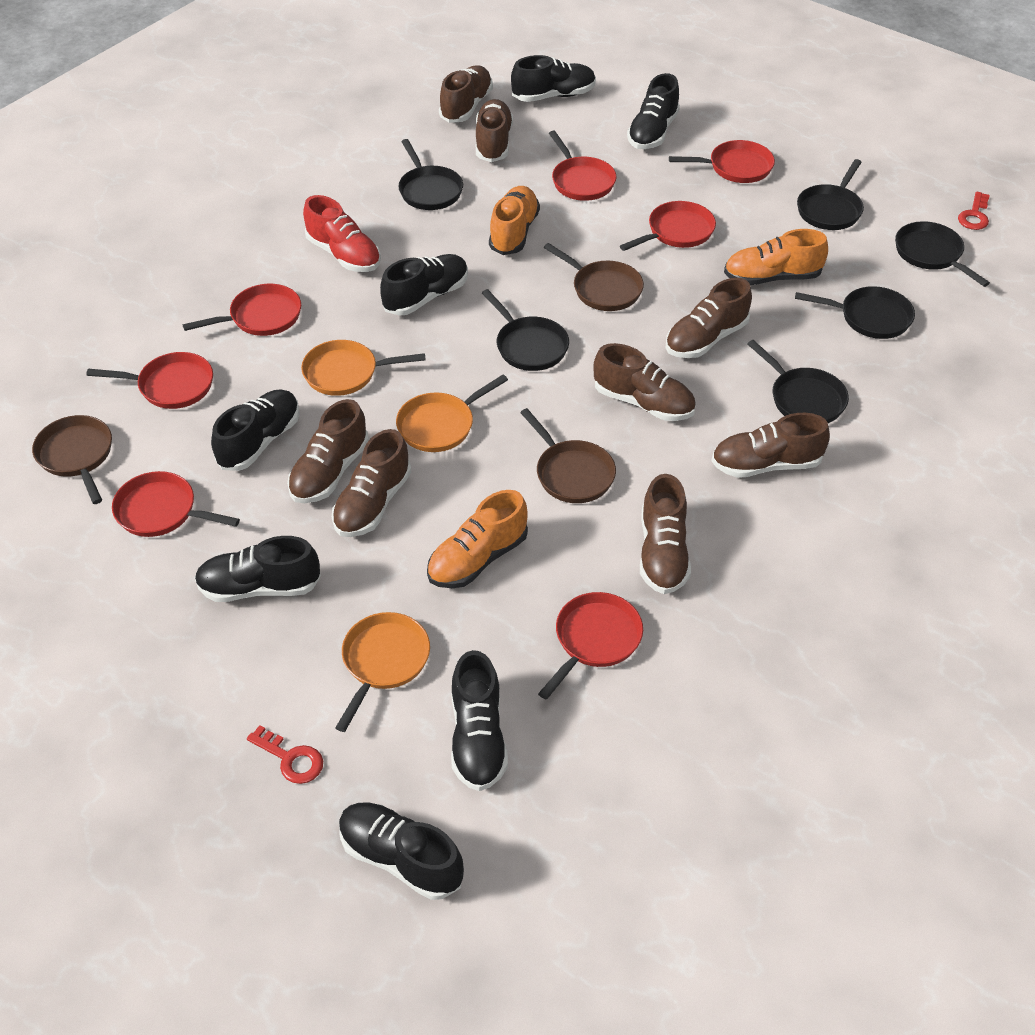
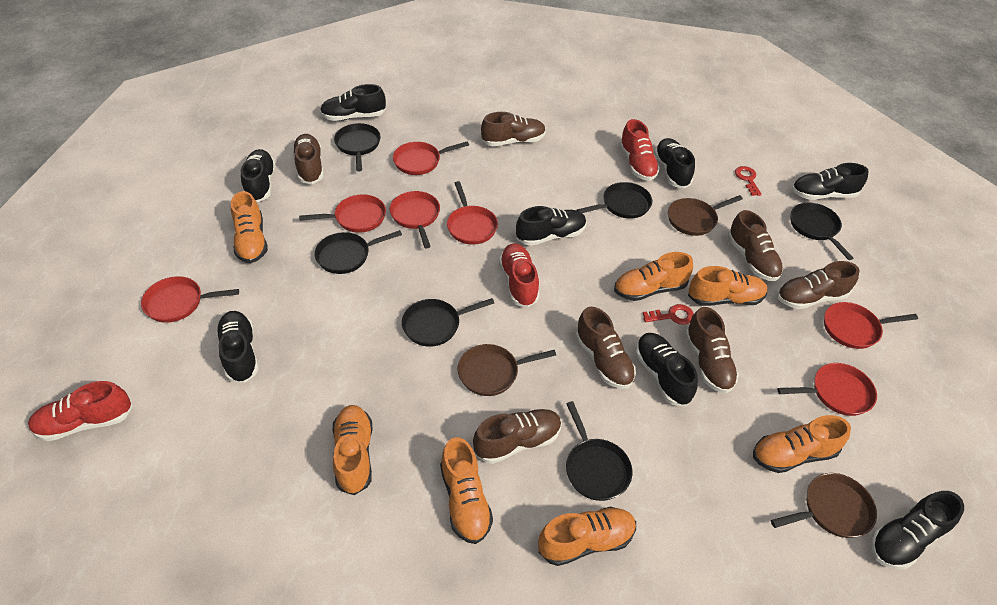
black shoe: 7 -> 8
brown shoe: 8 -> 7
orange pan: 3 -> 0
orange shoe: 3 -> 7
red shoe: 1 -> 3

